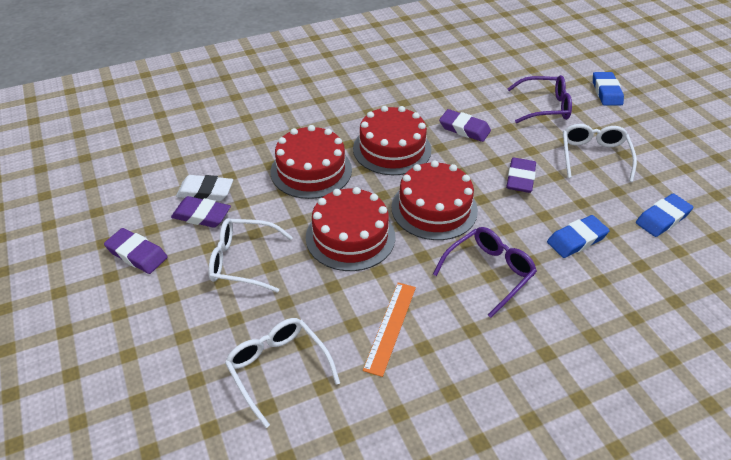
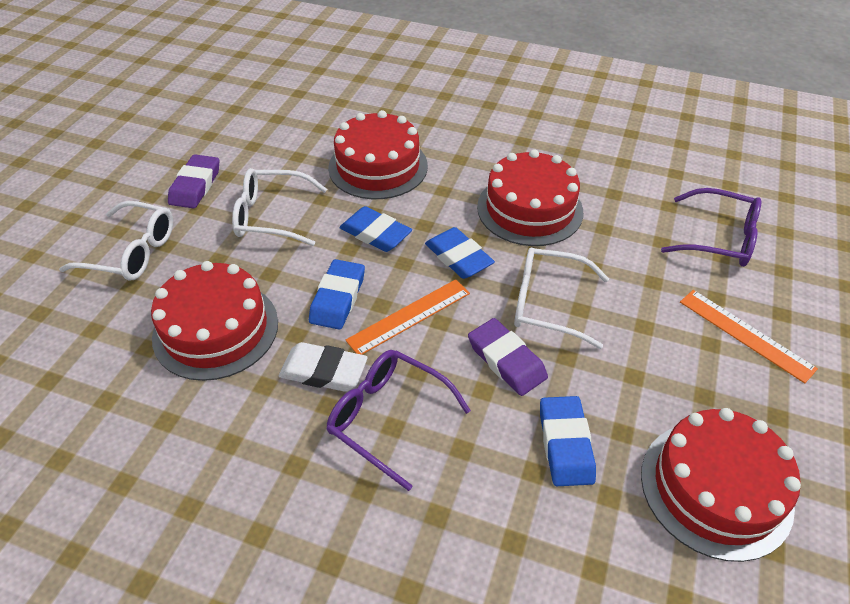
blue eraser: 3 -> 4
orange ruler: 1 -> 2
purple eraser: 4 -> 2

